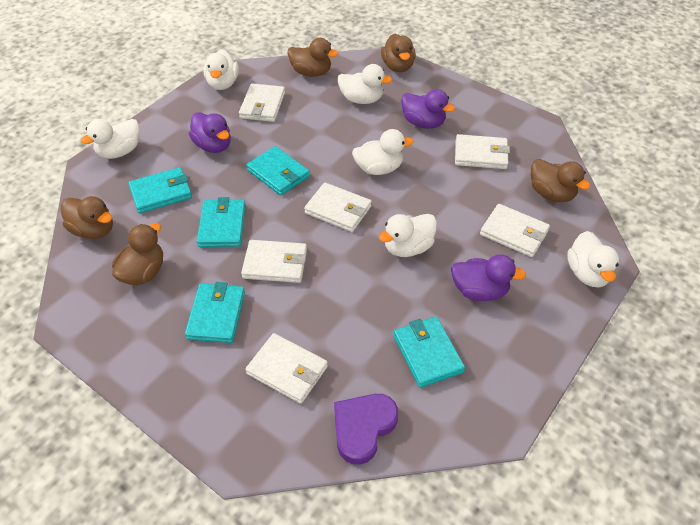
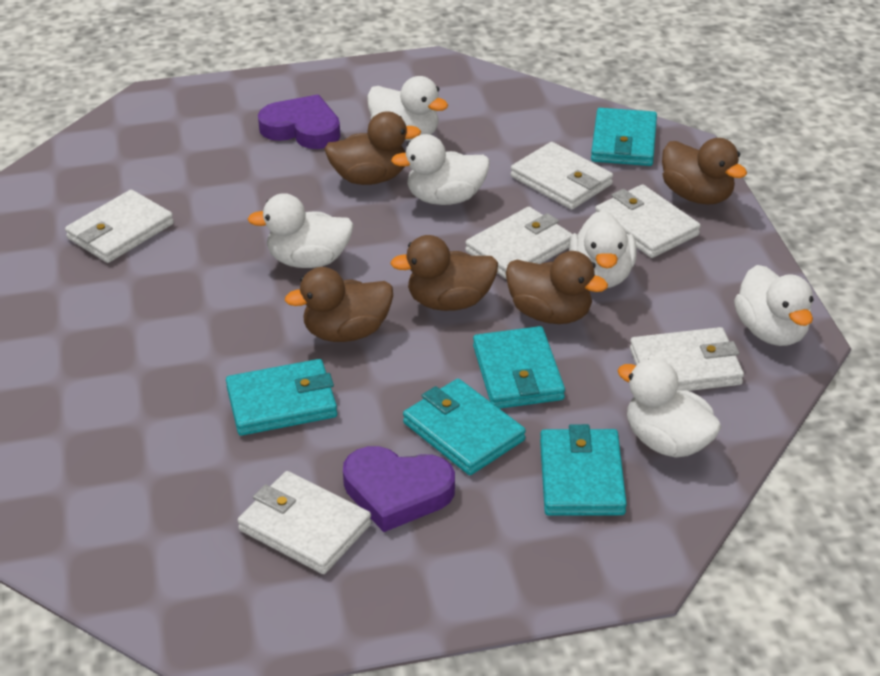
purple duck: 3 -> 0
purple heart: 1 -> 2

